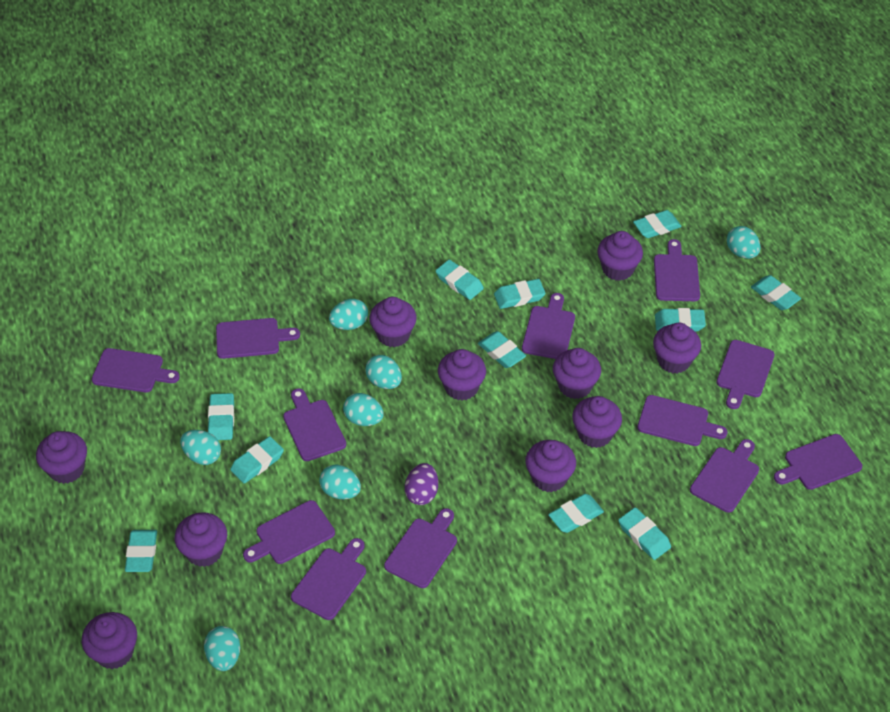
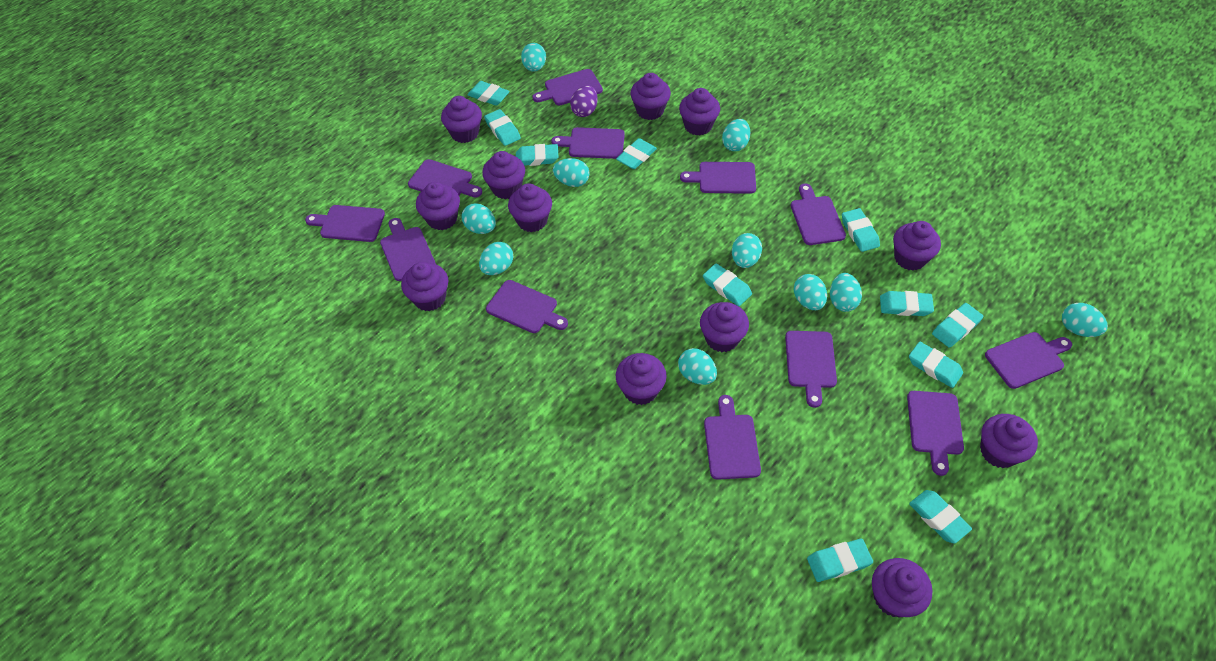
purple cupcake: 10 -> 12
turquoise egg: 7 -> 10

